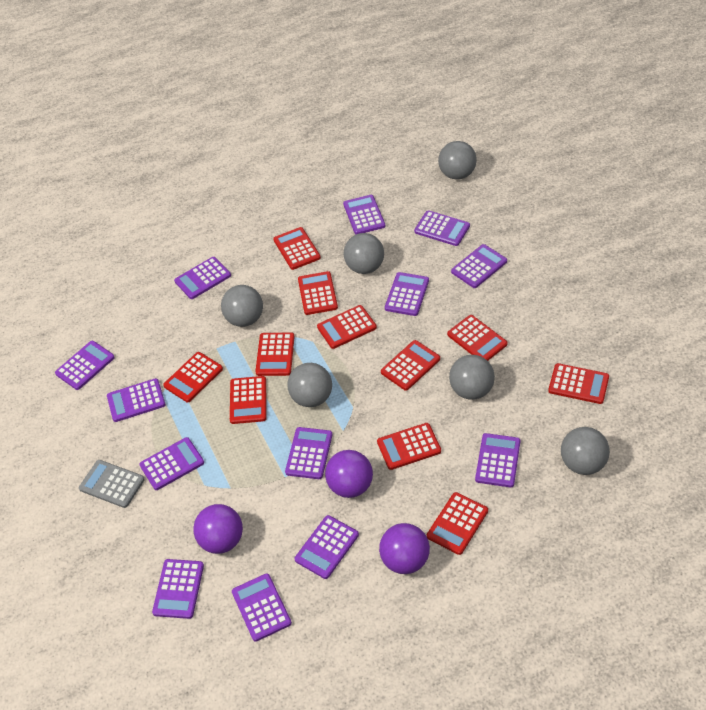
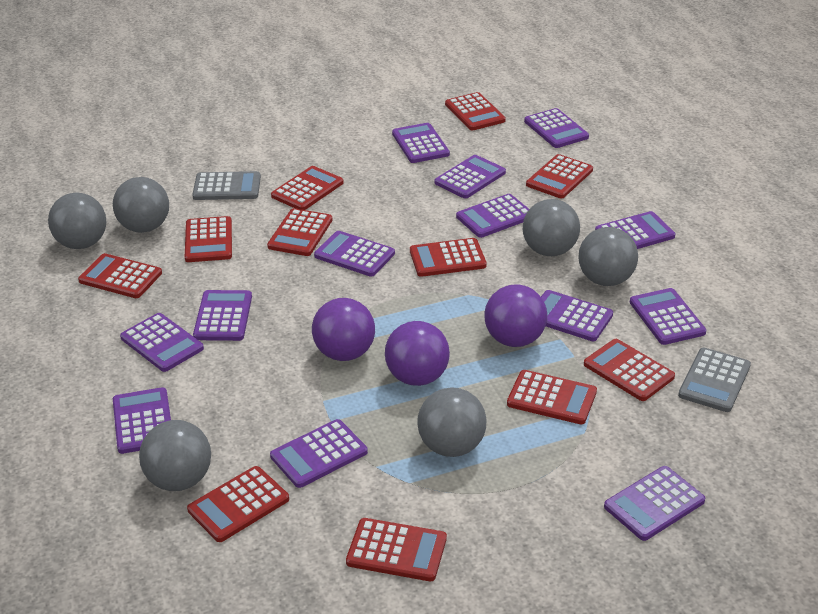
grey calculator: 1 -> 2

